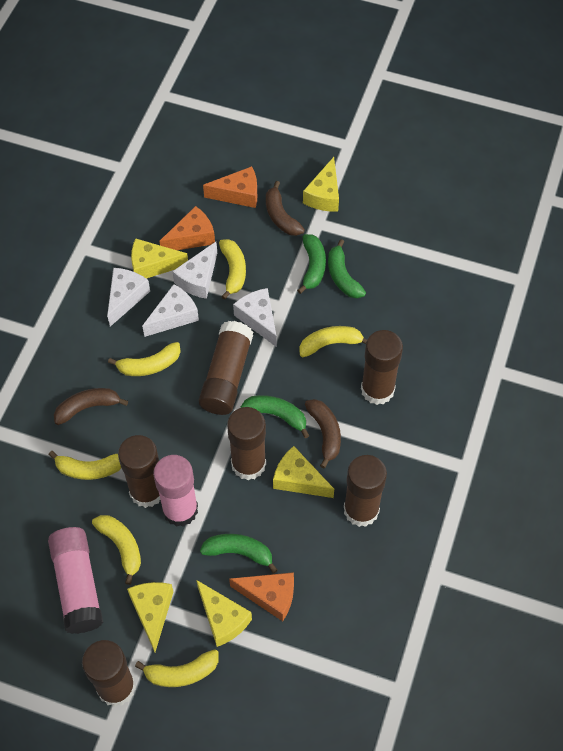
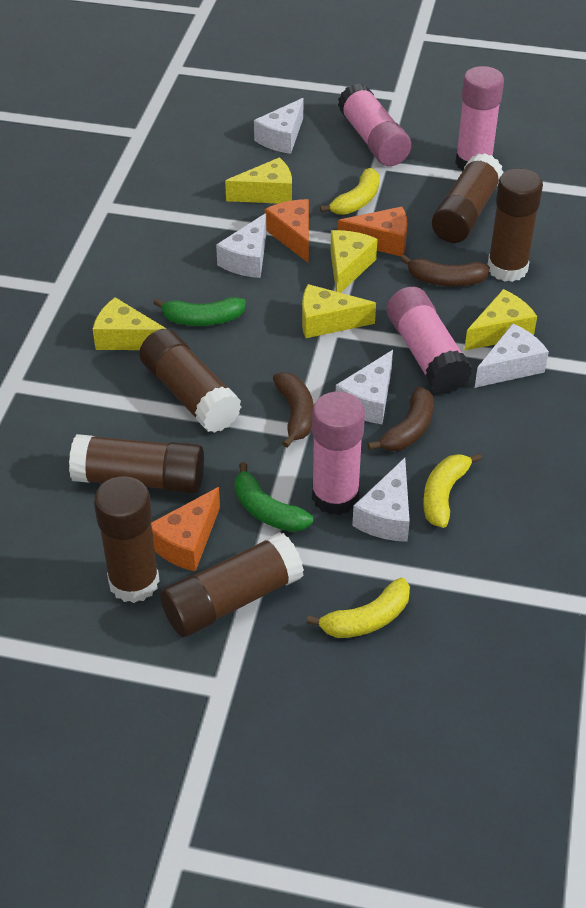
green banana: 4 -> 2
pink glue stick: 2 -> 4
white cheese: 4 -> 5
yellow banana: 6 -> 3

